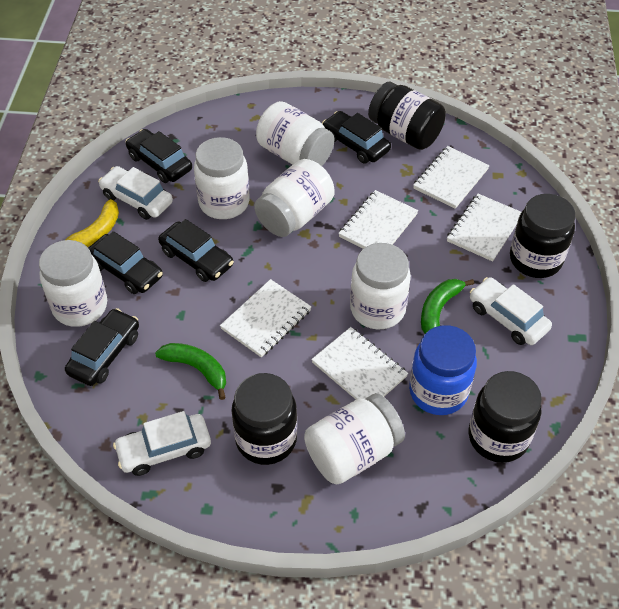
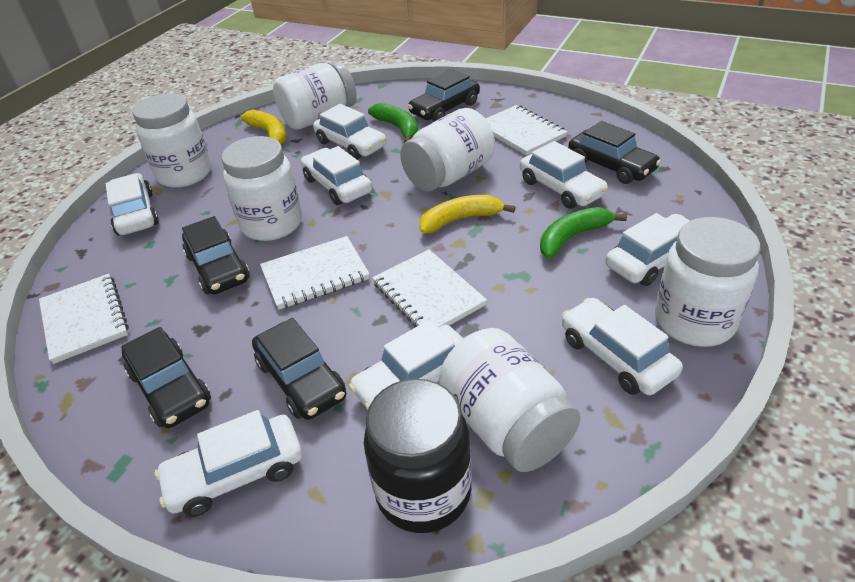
black jar: 4 -> 1
blue jar: 1 -> 0
white car: 3 -> 8
white notebook: 5 -> 4
yellow banana: 1 -> 2

